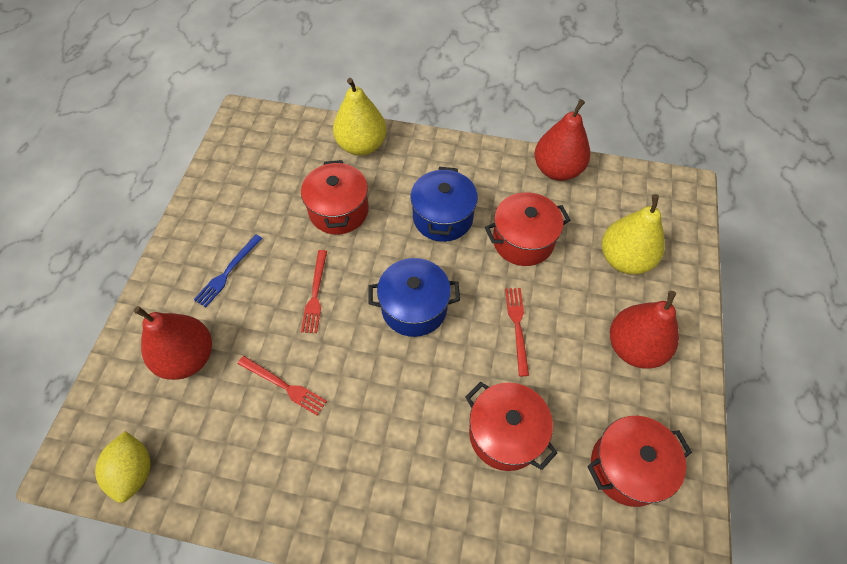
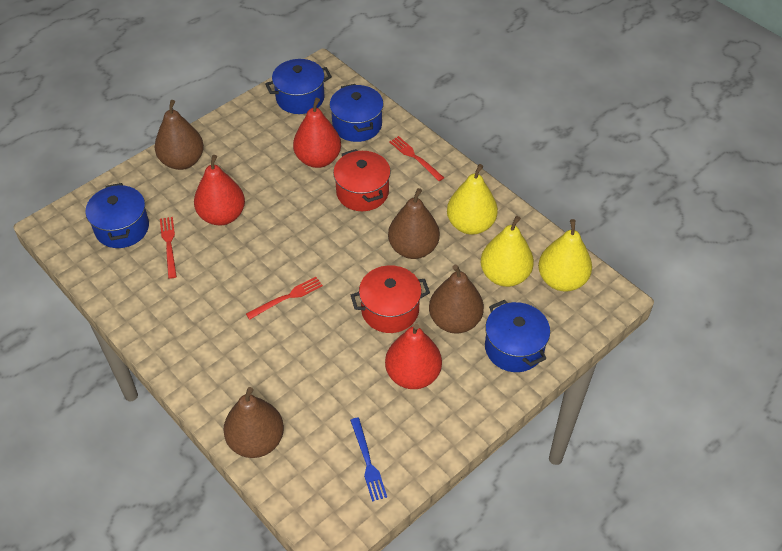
blue pot: 2 -> 4
brown pear: 0 -> 4
red pot: 4 -> 2
yellow lemon: 1 -> 0
yellow pear: 2 -> 3

